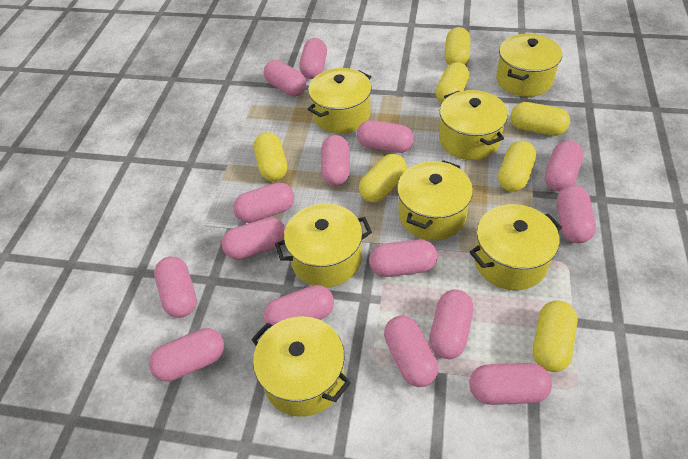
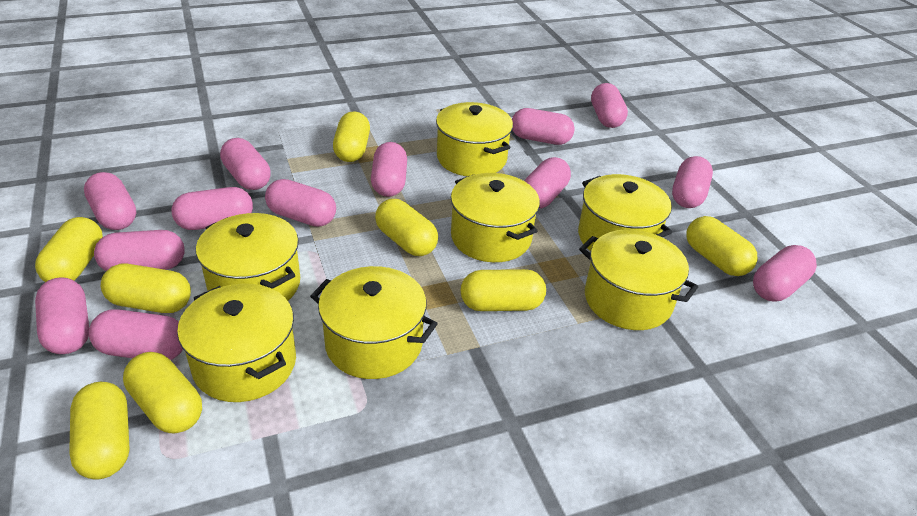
pink capsule: 15 -> 13
yellow capsule: 7 -> 8

